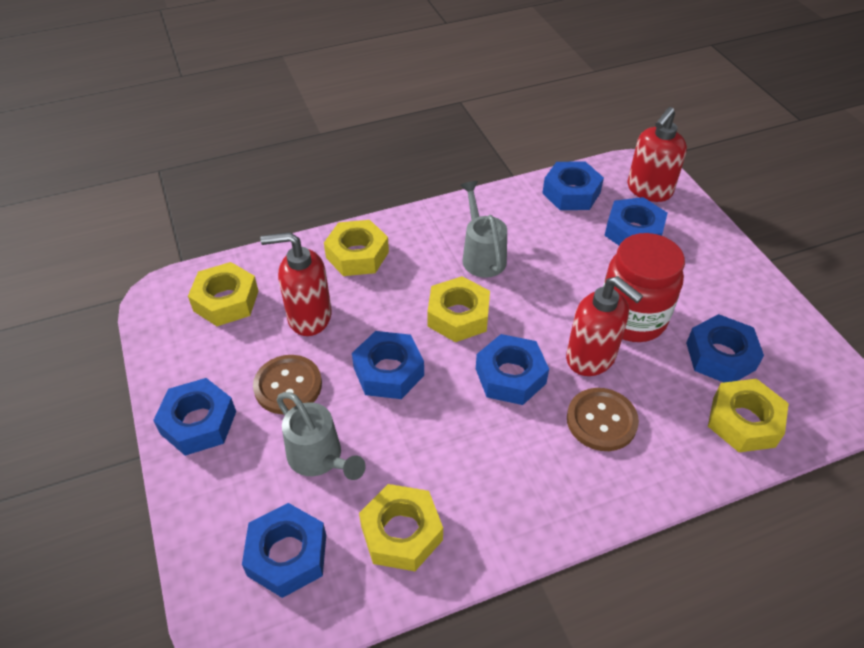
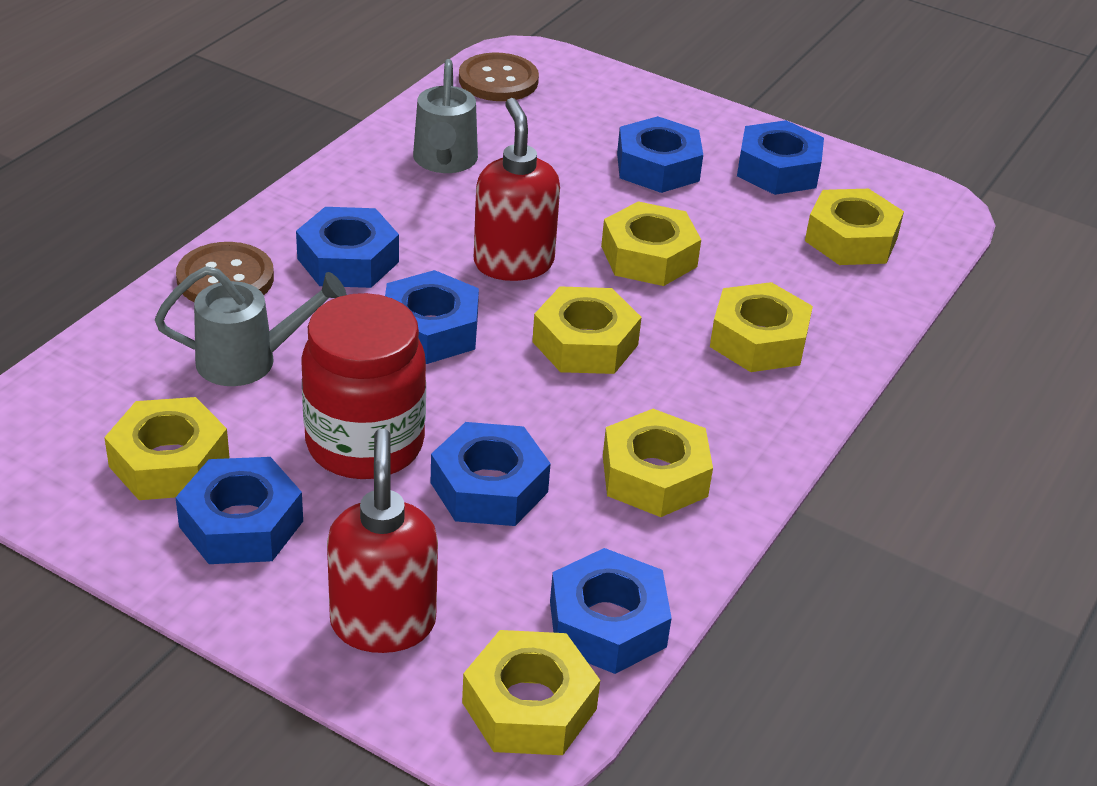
red soap dispenser: 3 -> 2
yellow nut: 5 -> 7

